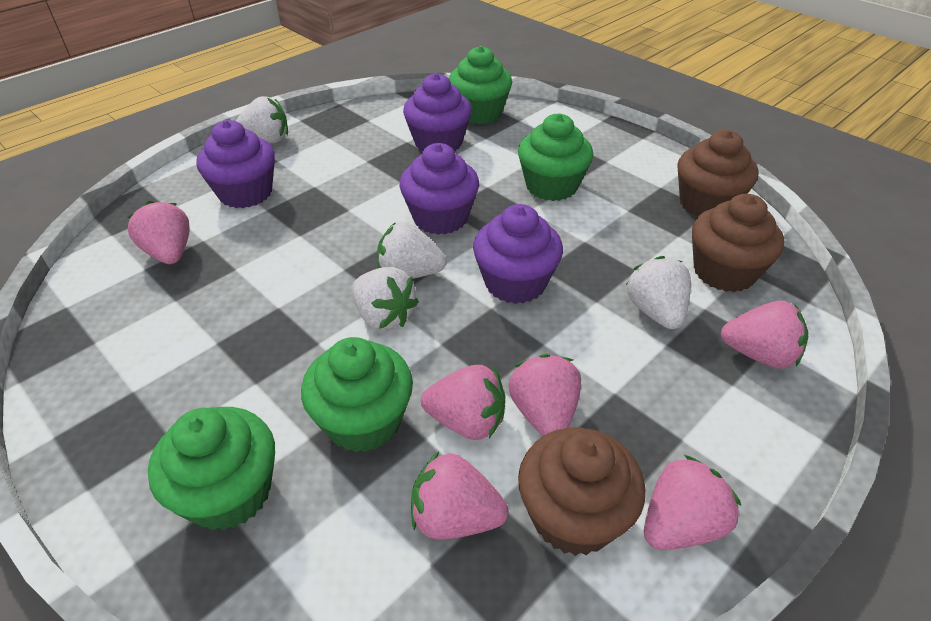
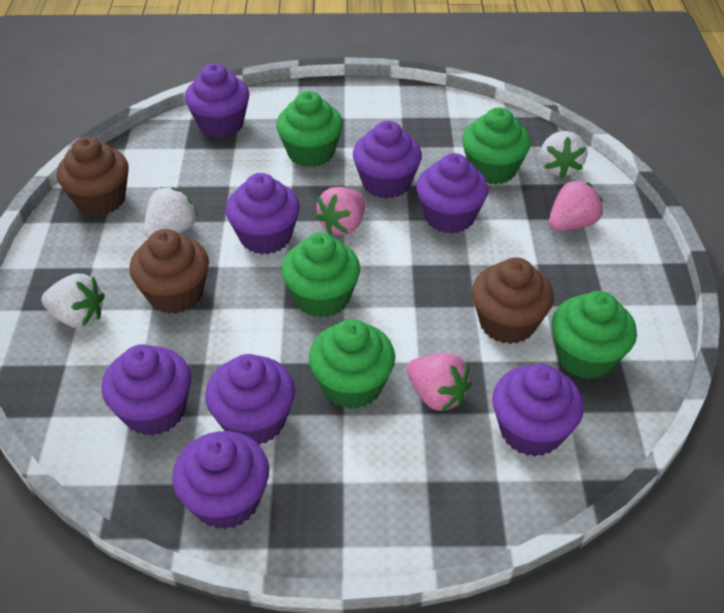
green cupcake: 4 -> 5
pink strawberry: 6 -> 3
purple cupcake: 4 -> 8
white strawberry: 4 -> 3

